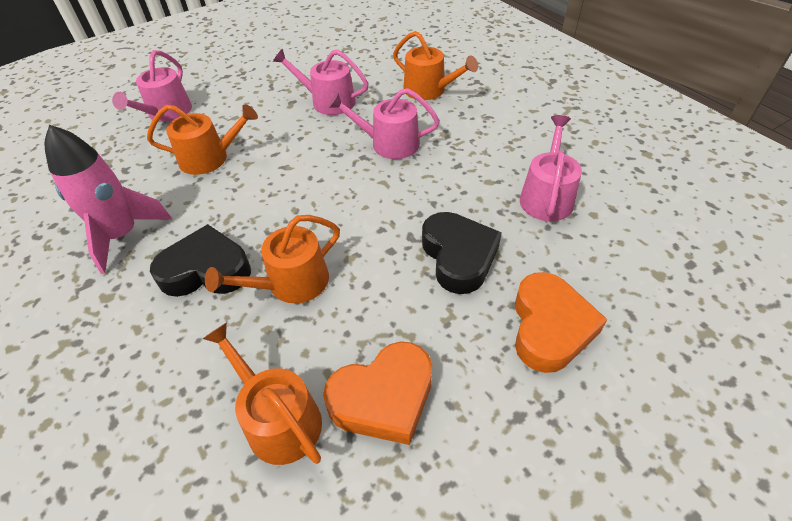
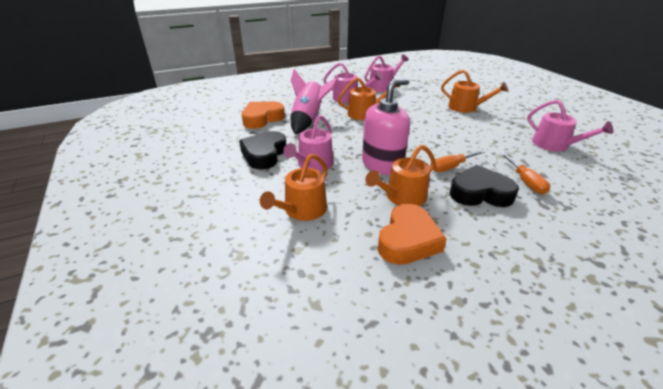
orange screwdriver: 0 -> 2
pink soap dispenser: 0 -> 1

